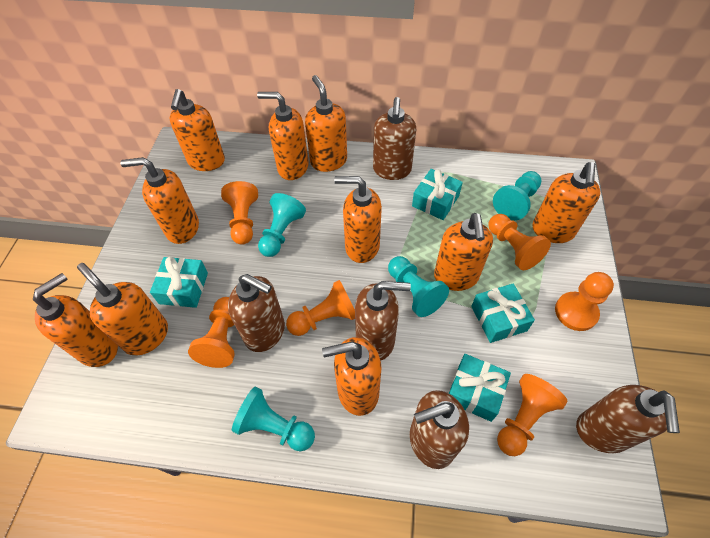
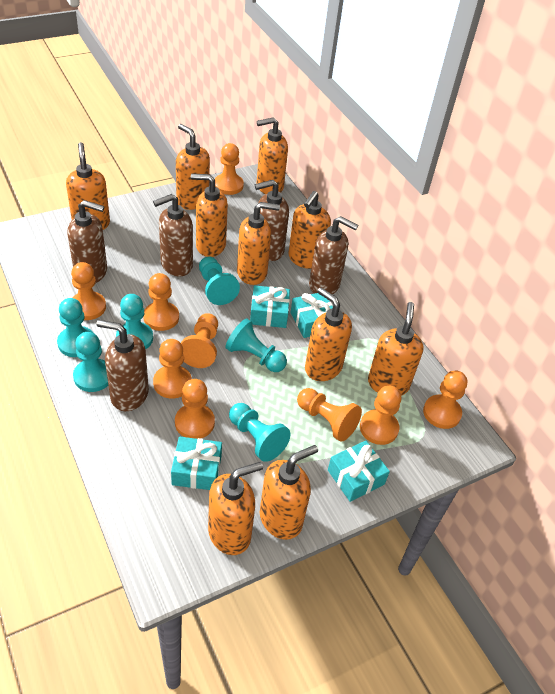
orange pawn: 6 -> 9
turquoise pawn: 4 -> 6

